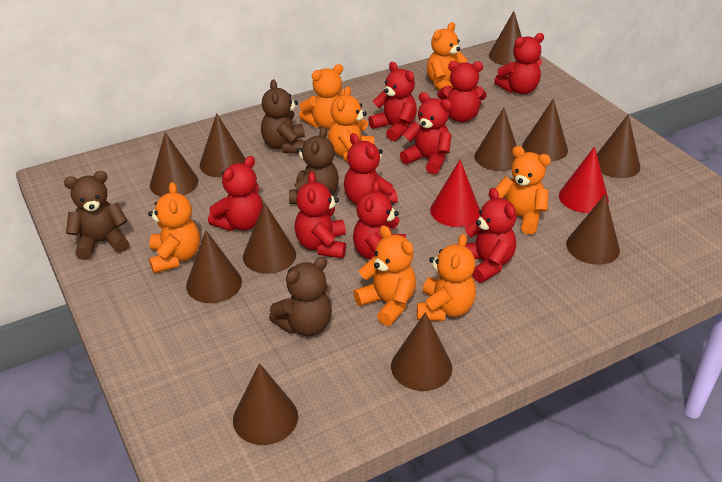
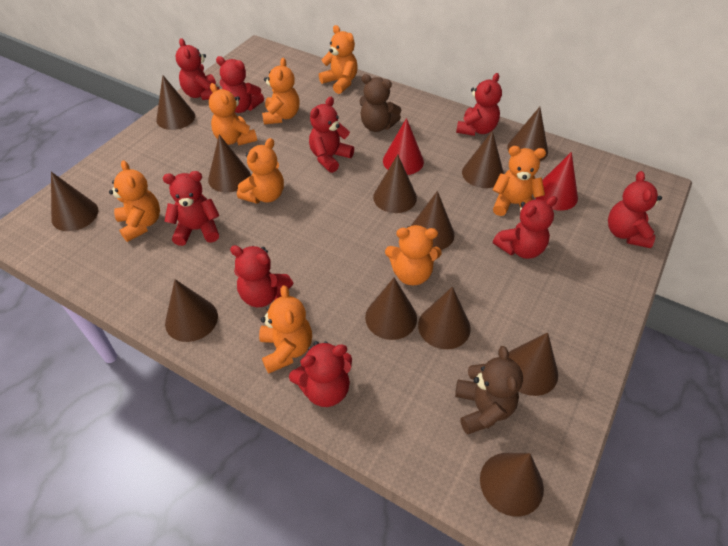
brown cone: 11 -> 12
brown teddy bear: 4 -> 2
orange teddy bear: 7 -> 8

